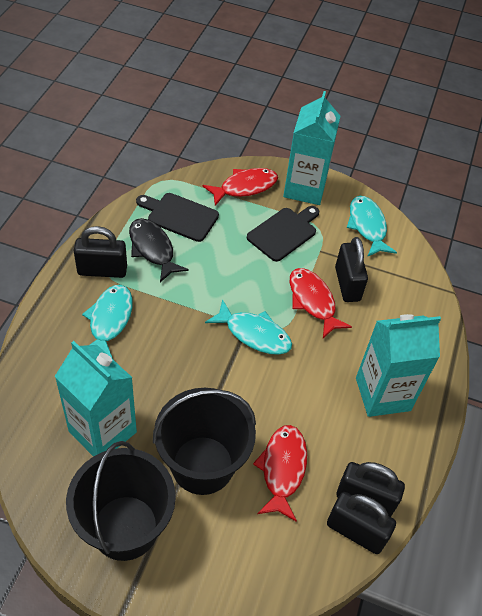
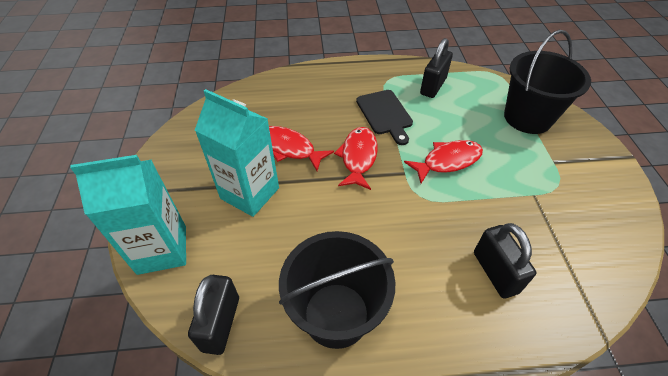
black cutting board: 2 -> 1
black fish: 1 -> 0
black padlock: 4 -> 3
turquoise carton: 3 -> 2
turquoise fish: 3 -> 0

